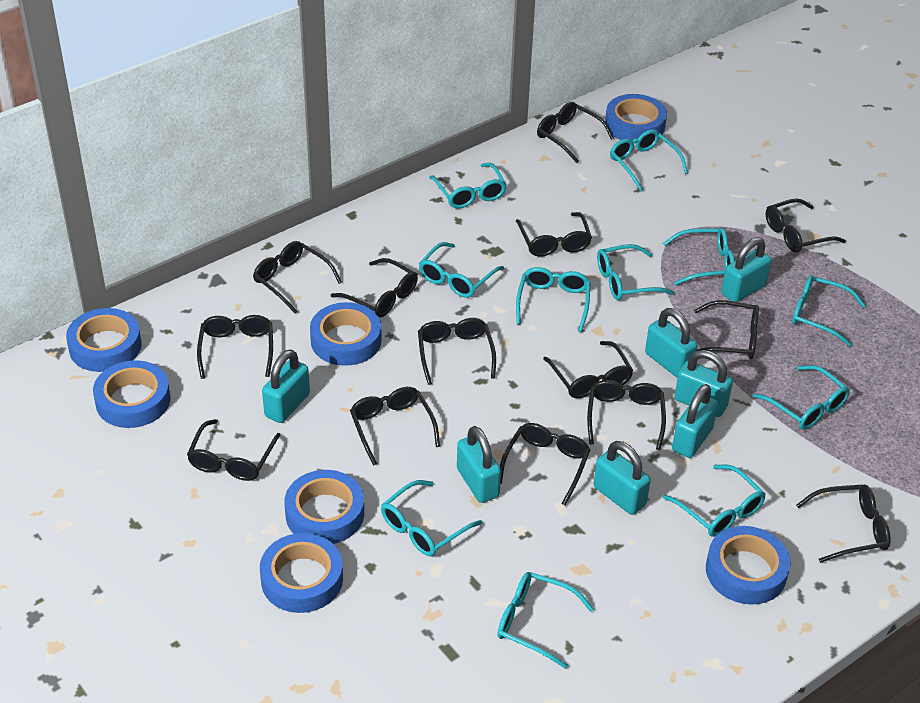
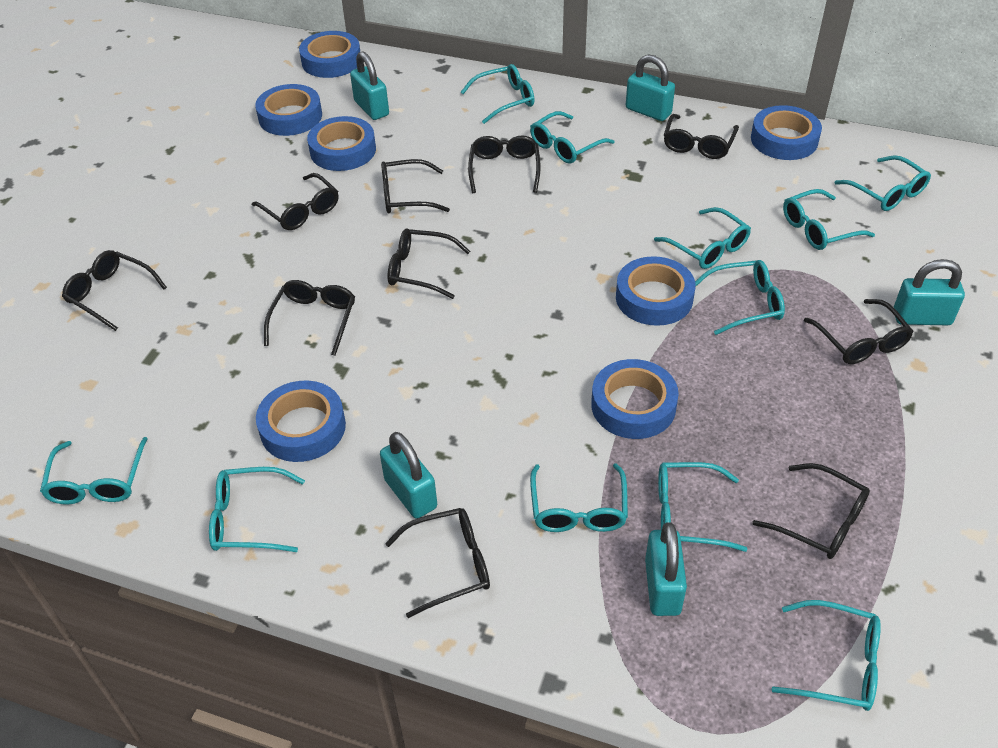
black glasses: 14 -> 10
turquoise padlock: 7 -> 5

